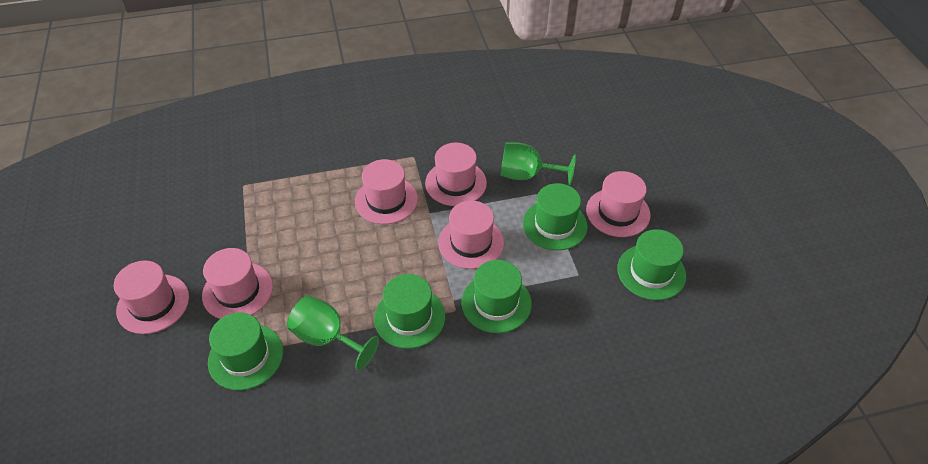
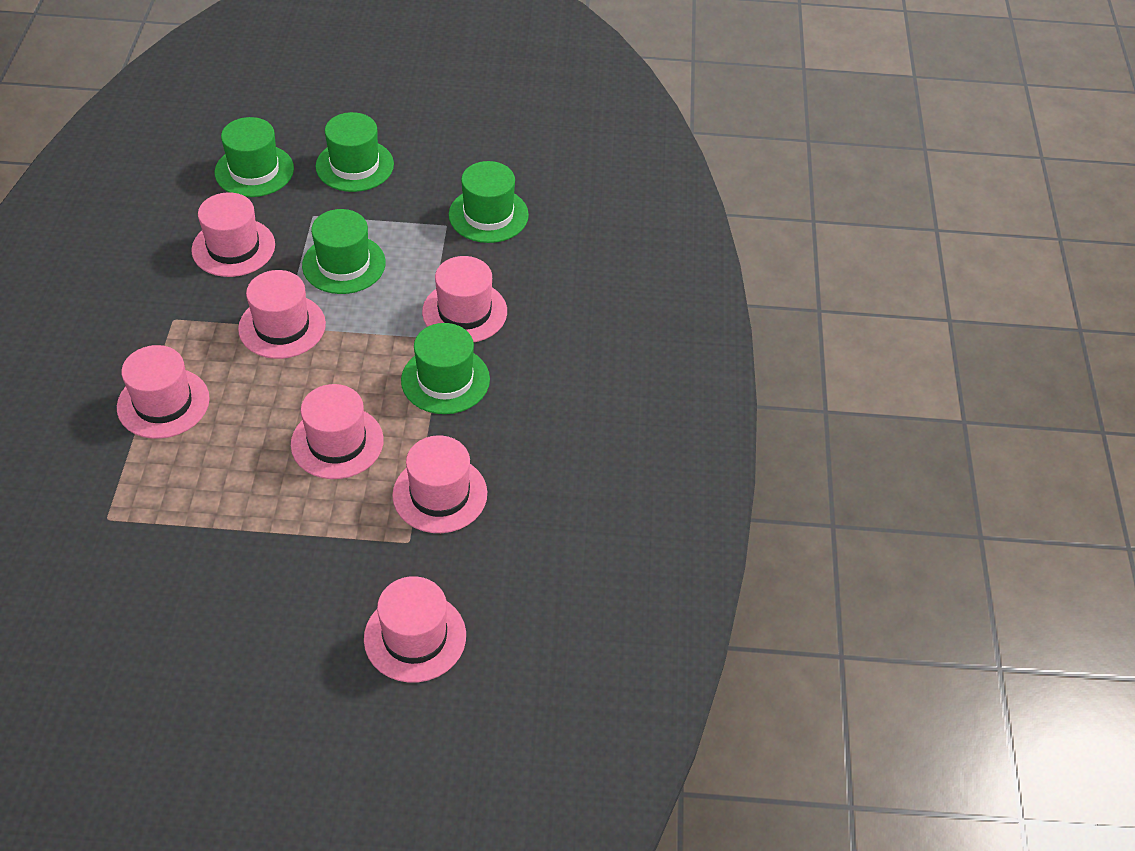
green goblet: 2 -> 0
pink hat: 6 -> 7

